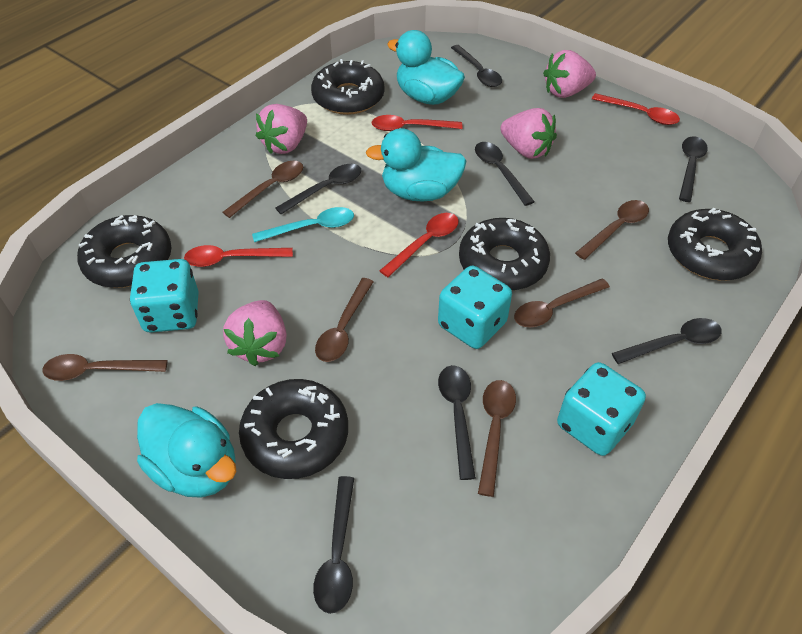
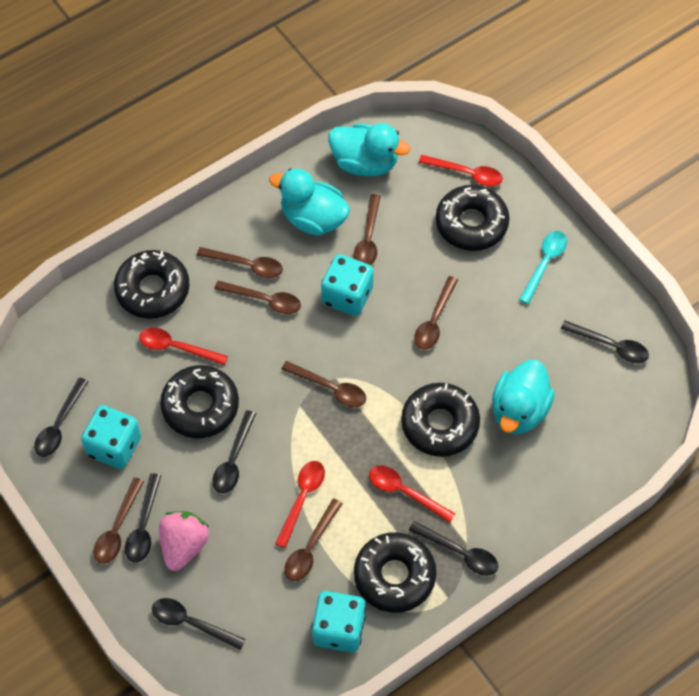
black spoon: 7 -> 6
brown spoon: 6 -> 7
pink strawberry: 4 -> 1

